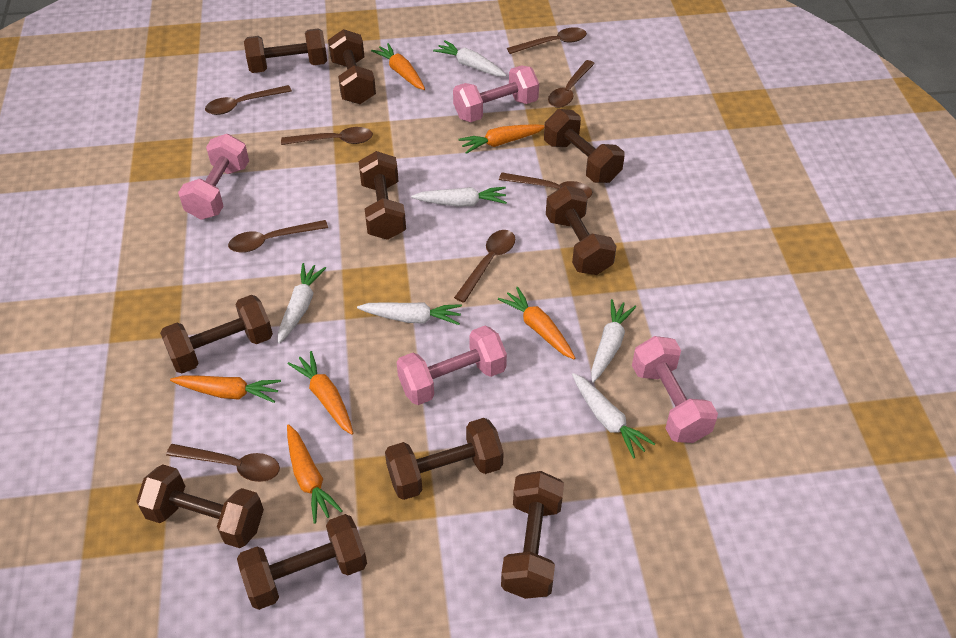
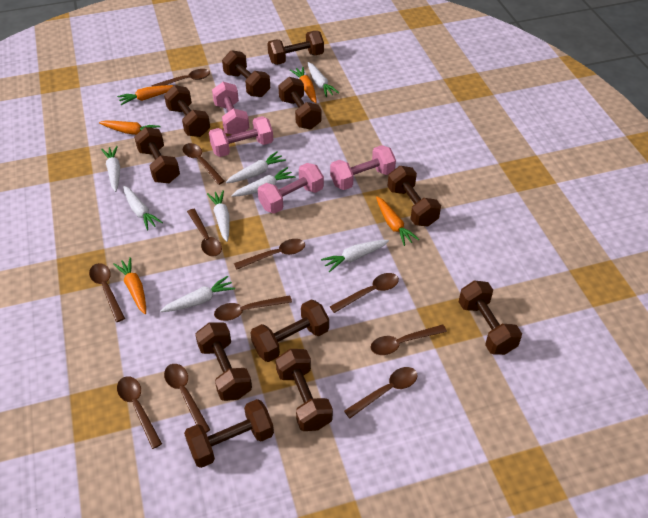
brown dumbbell: 10 -> 11
brown spoon: 8 -> 11
orange carrot: 6 -> 5
white carrot: 6 -> 8

